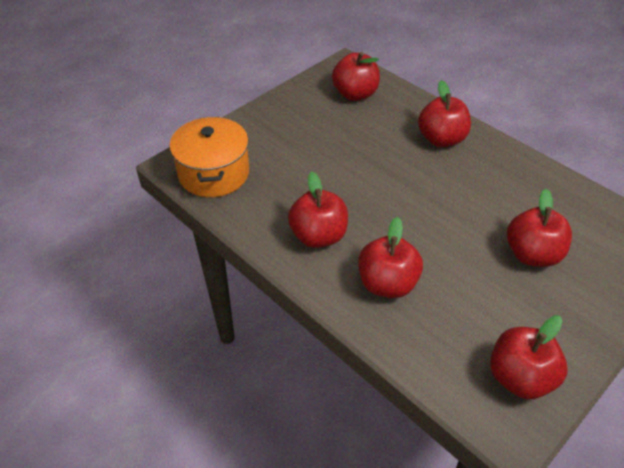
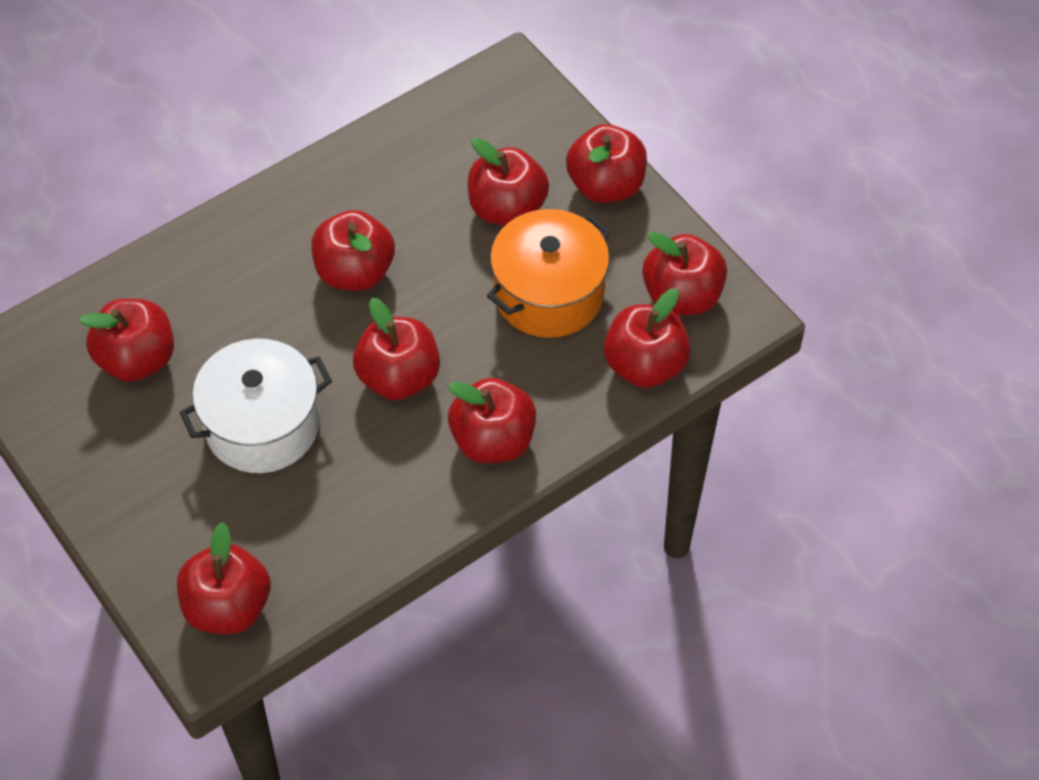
red apple: 6 -> 9
white pot: 0 -> 1

